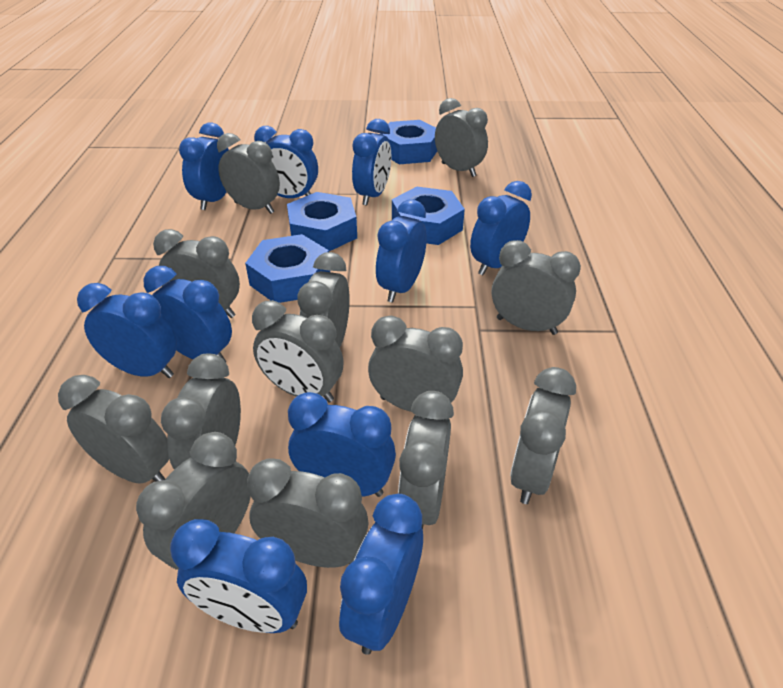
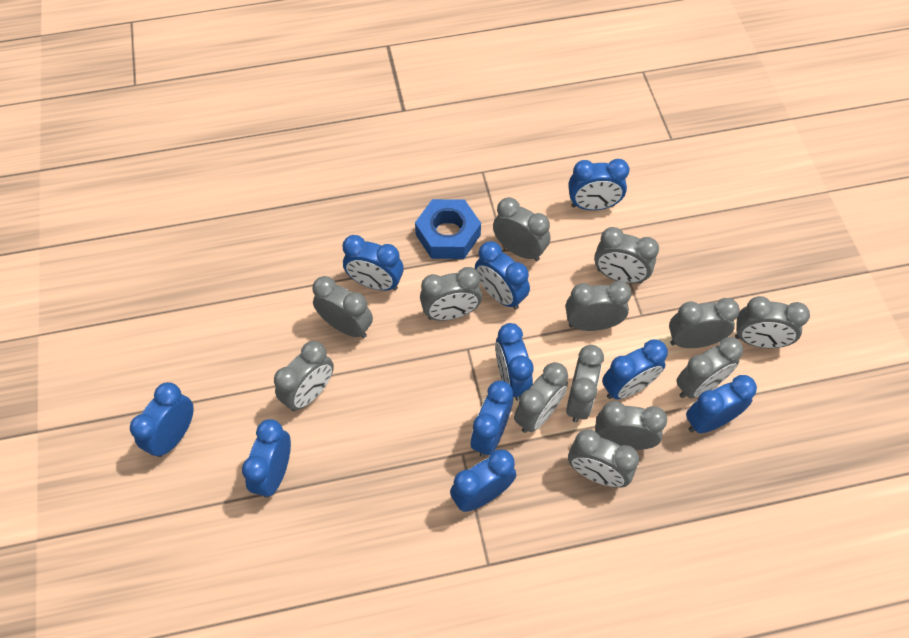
blue nut: 4 -> 1

